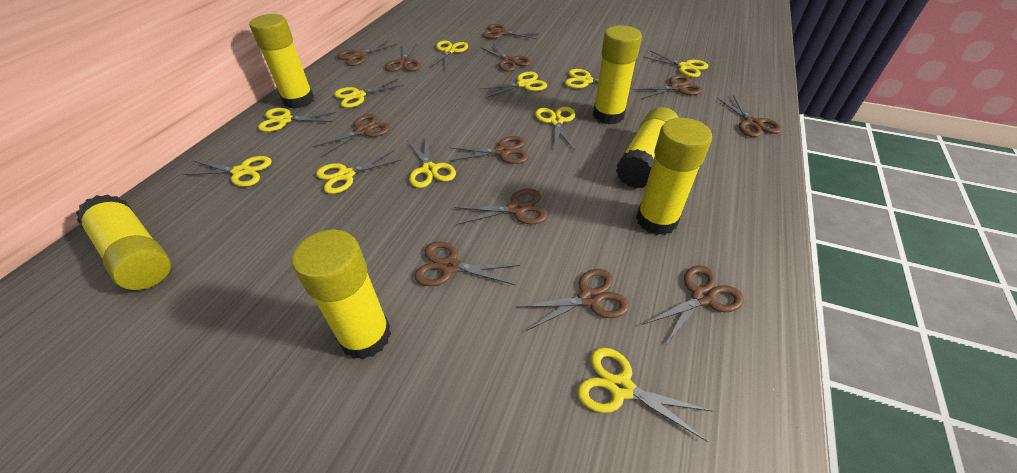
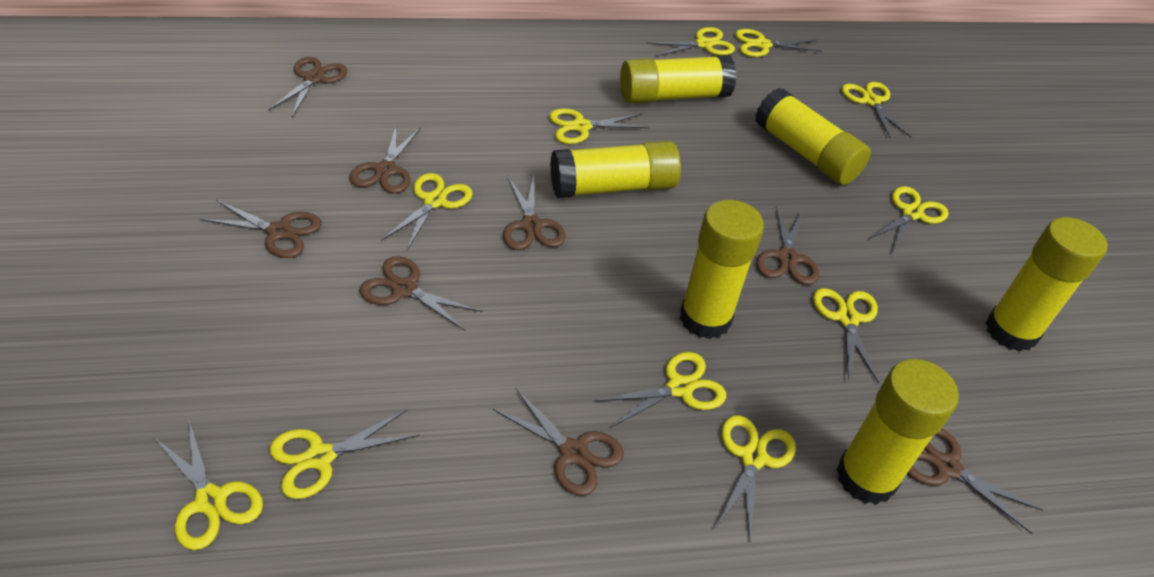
brown scissors: 12 -> 8

